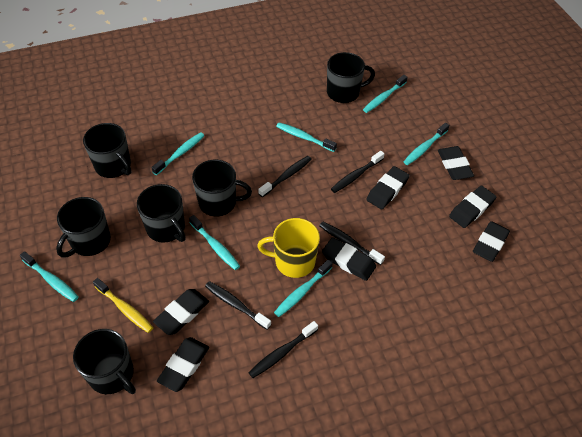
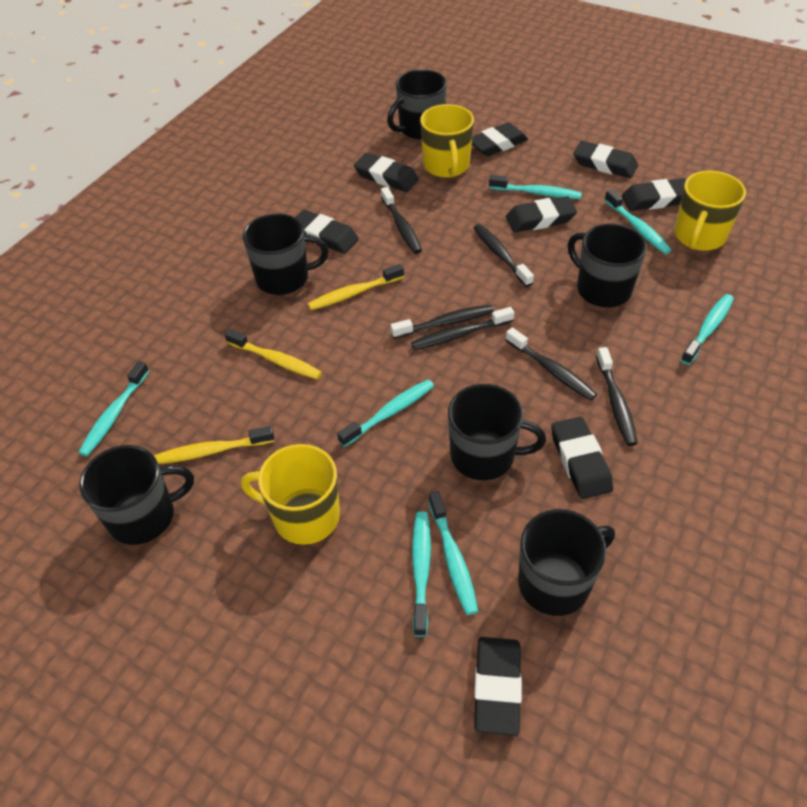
black eraser: 7 -> 8
black toothbrush: 5 -> 6
yellow mug: 1 -> 3
yellow toothbrush: 1 -> 3

